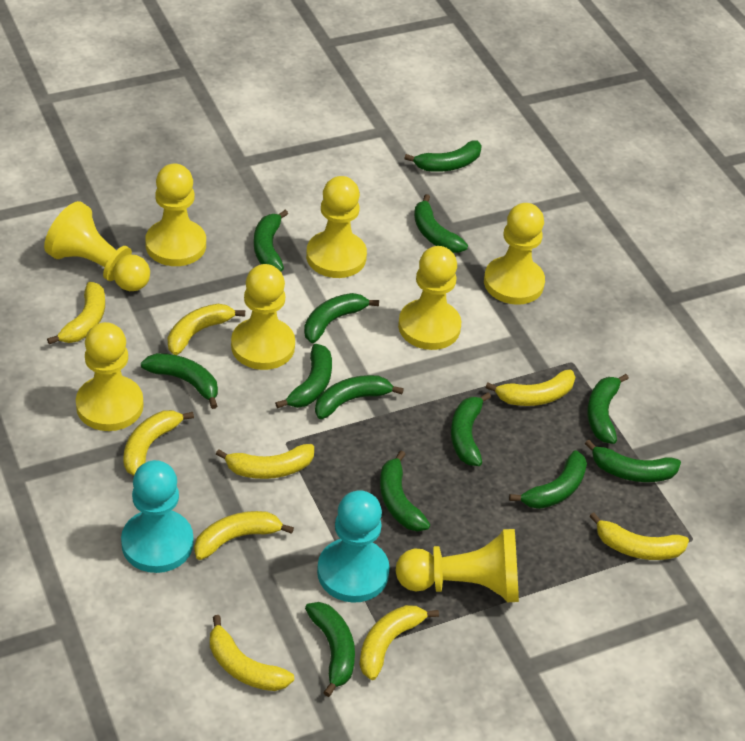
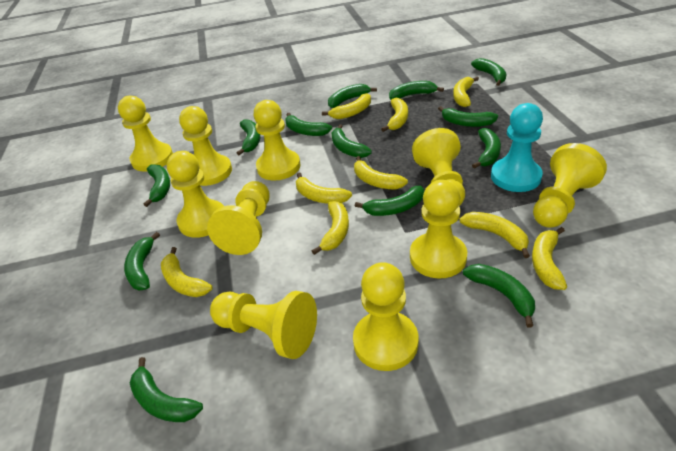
turquoise pawn: 2 -> 1
yellow pawn: 8 -> 10

